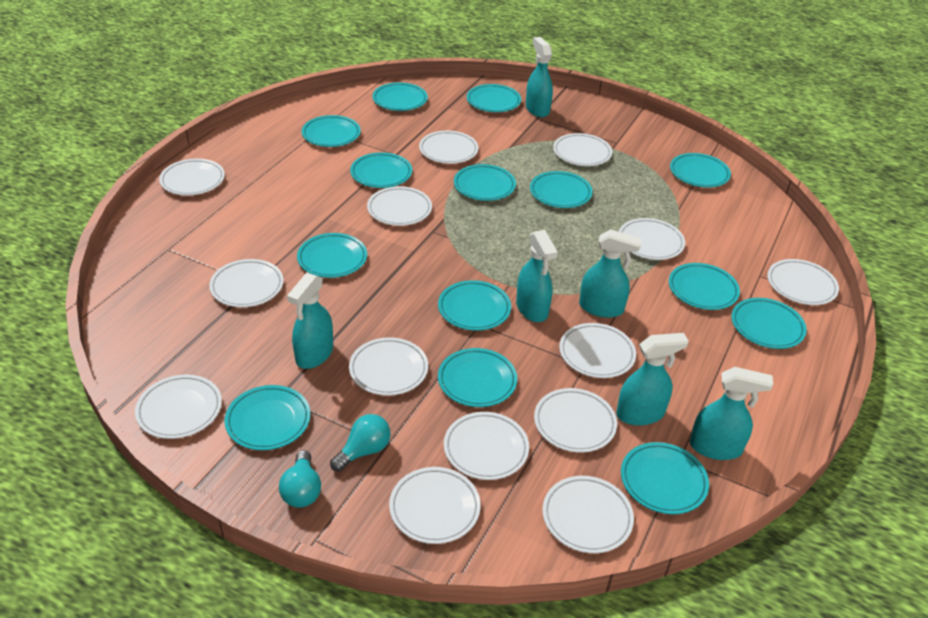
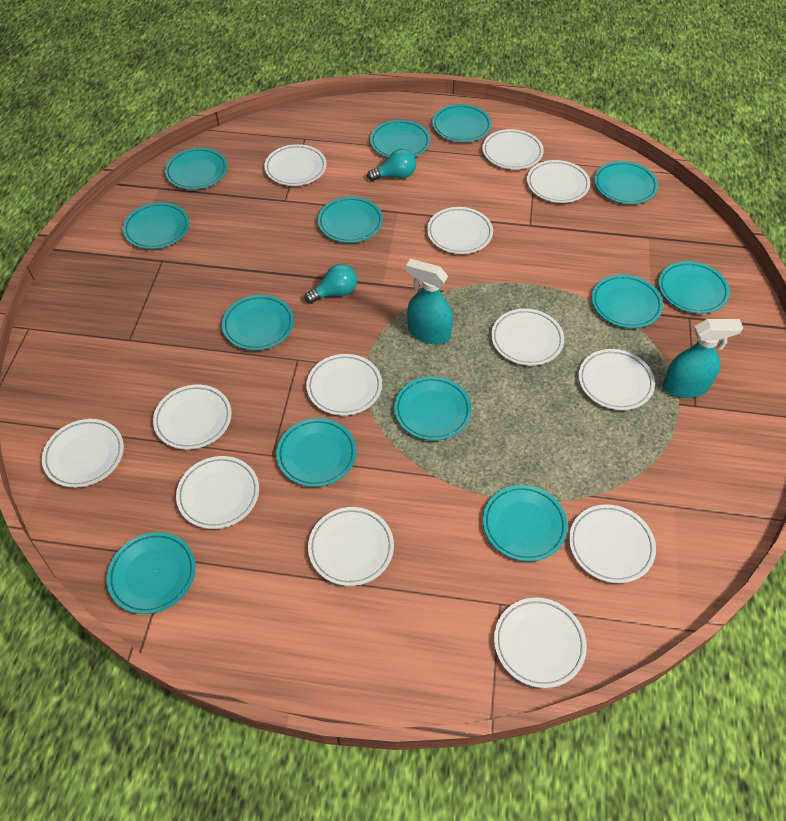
turquoise plate: 14 -> 13
turquoise spray bottle: 6 -> 2
white plate: 14 -> 13

